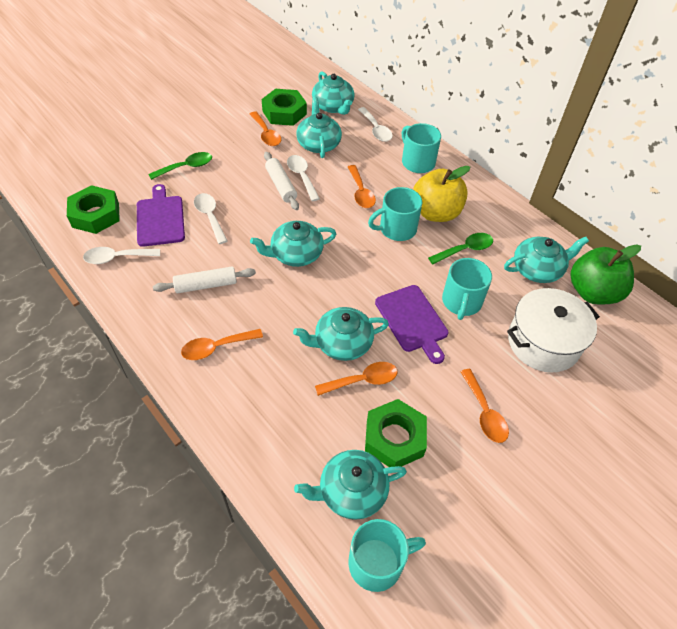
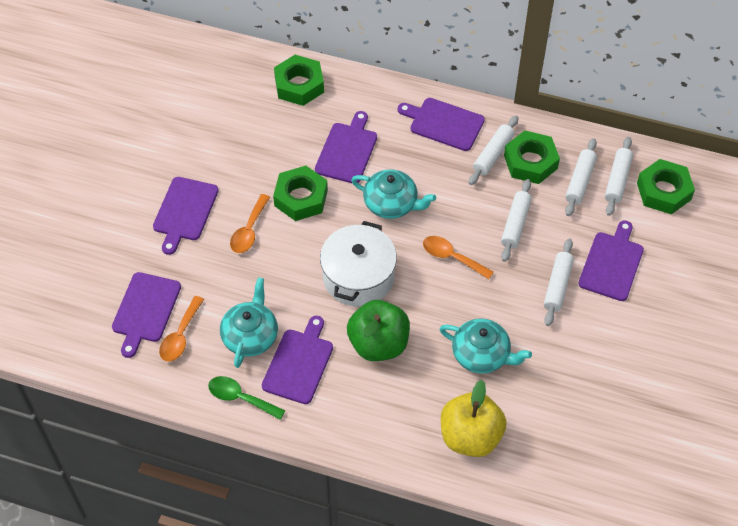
green nut: 3 -> 4
green spoon: 2 -> 1
orange spoon: 5 -> 3
purple cutting board: 2 -> 6
turquoise mug: 4 -> 0
turquoise teapot: 6 -> 3
white rolling pin: 2 -> 5
white spoon: 4 -> 0

